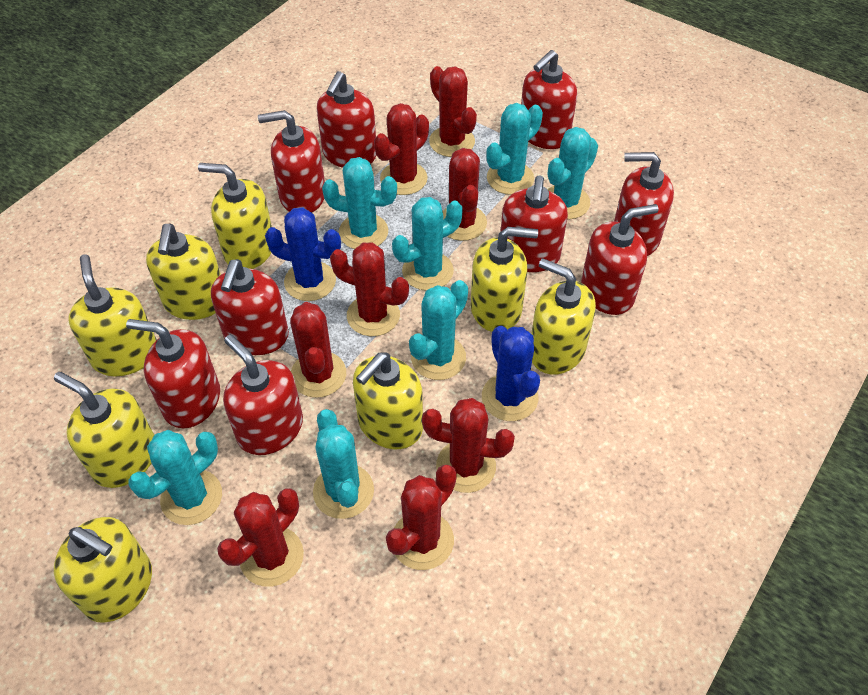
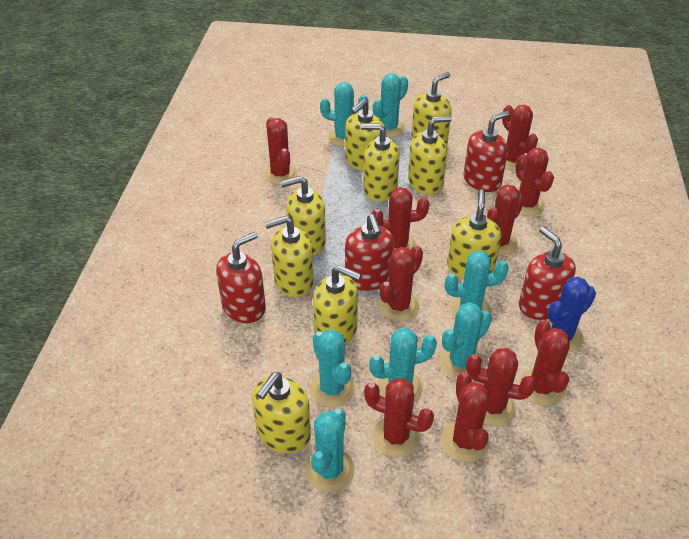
blue cactus: 2 -> 1
red cactus: 8 -> 10
red soap dispenser: 9 -> 4
yellow soap dispenser: 8 -> 9

